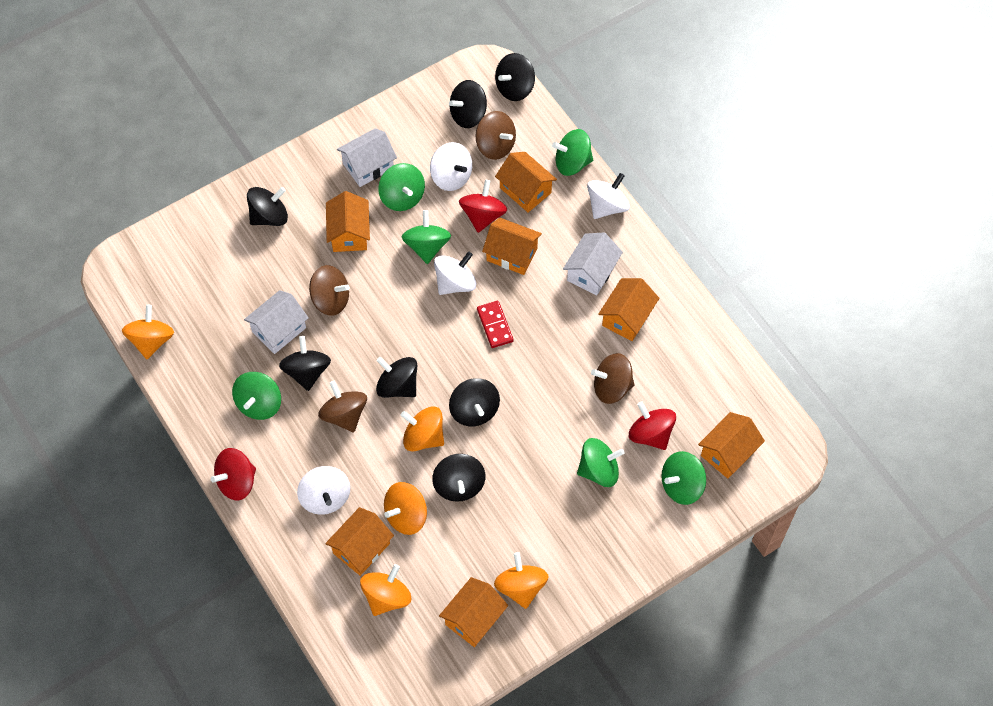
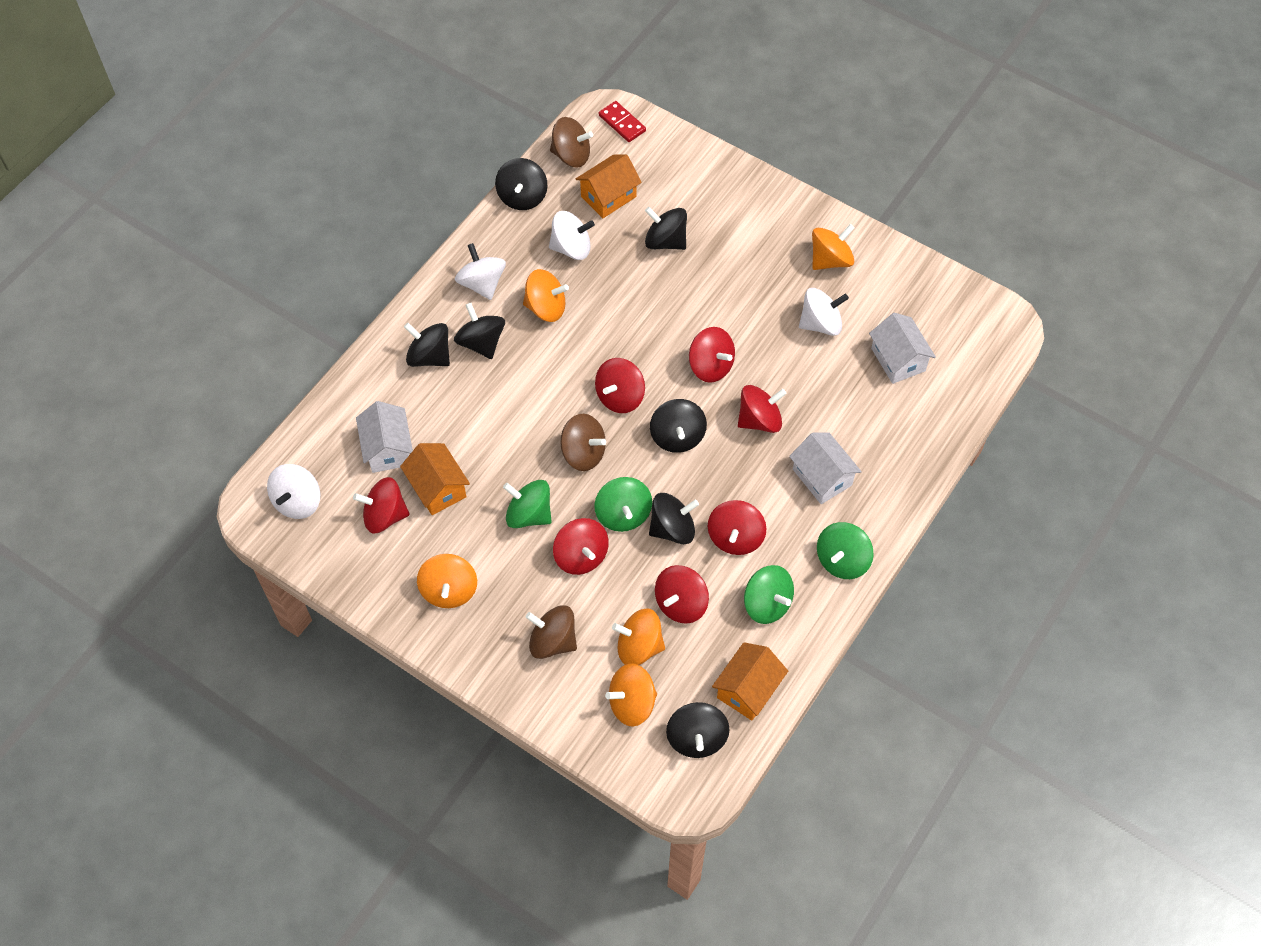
brown spinning top: 4 -> 3
green spinning top: 6 -> 4
orange house: 7 -> 3
red spinning top: 3 -> 7

